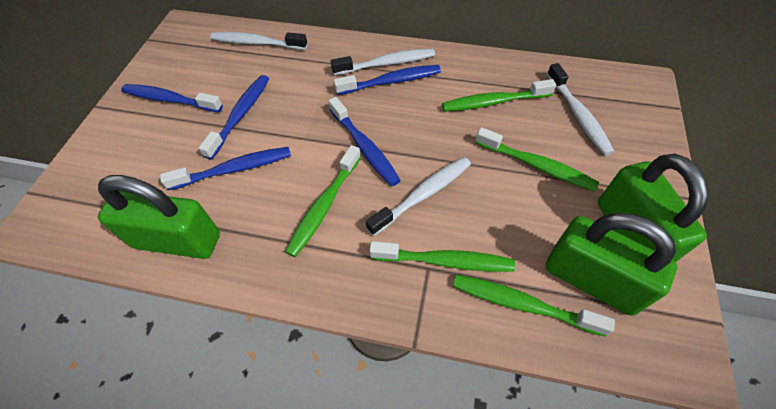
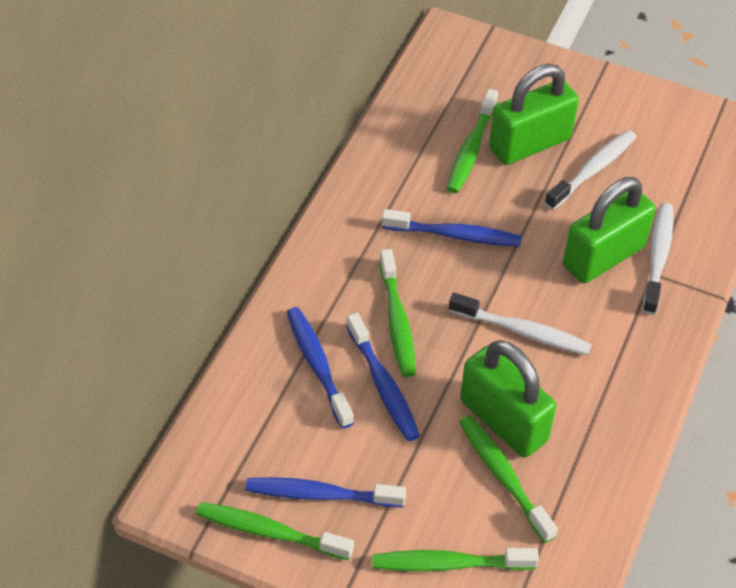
blue toothbrush: 5 -> 4
white toothbrush: 4 -> 3

